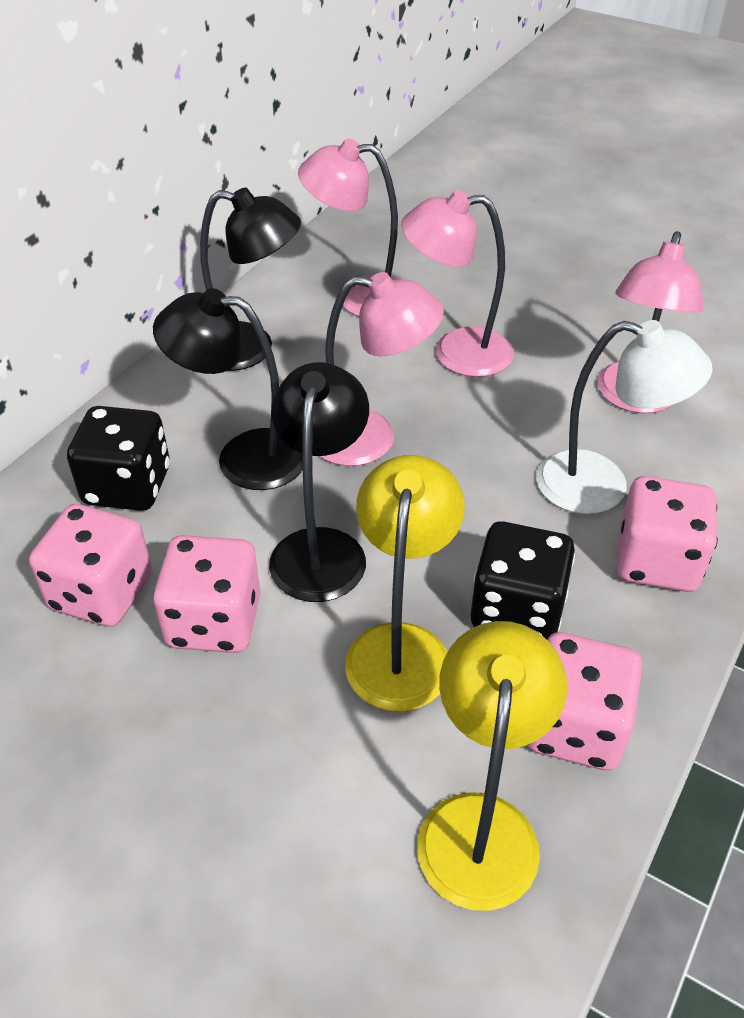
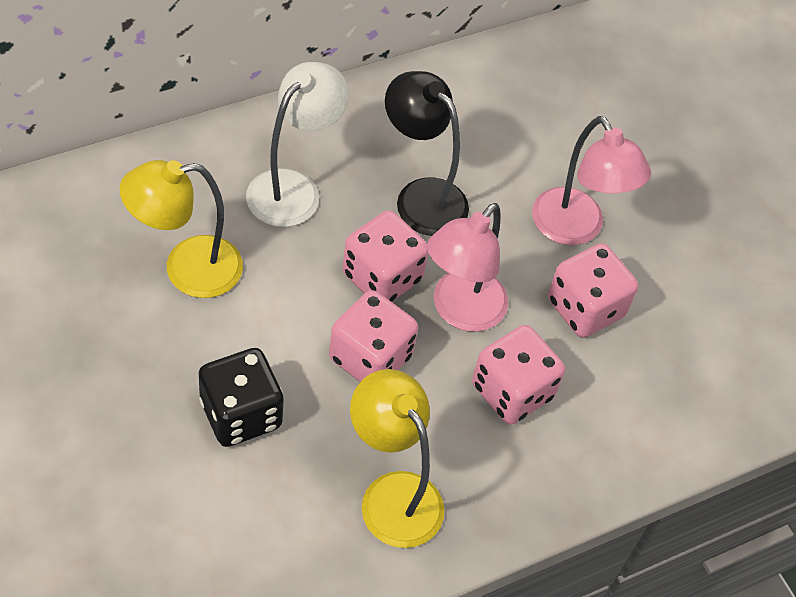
black dice: 2 -> 1
black lamp: 3 -> 1
pink lamp: 4 -> 2

